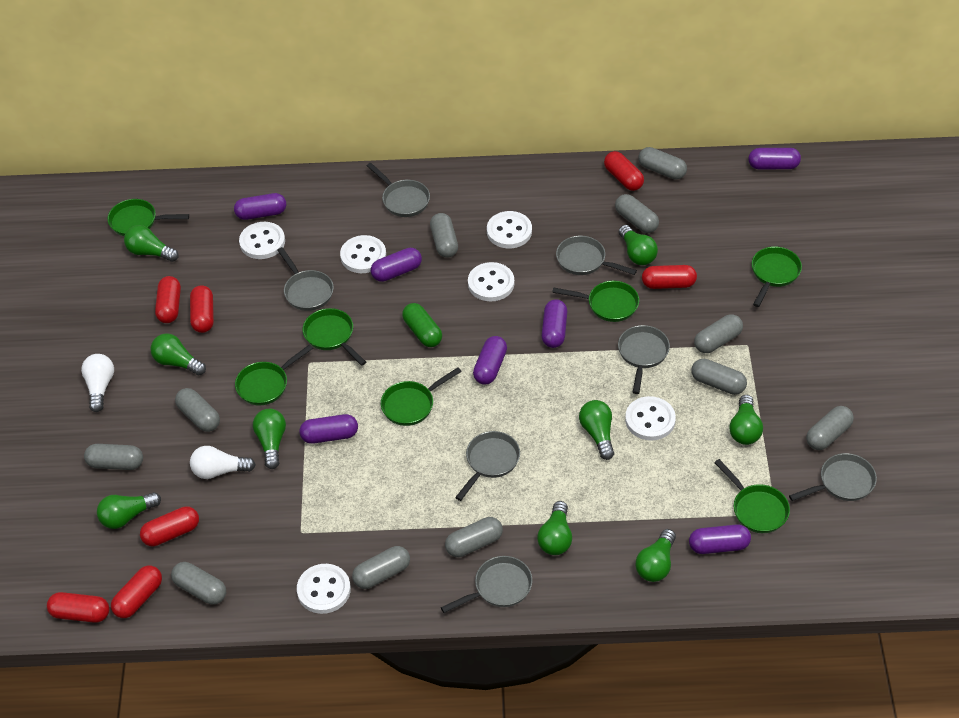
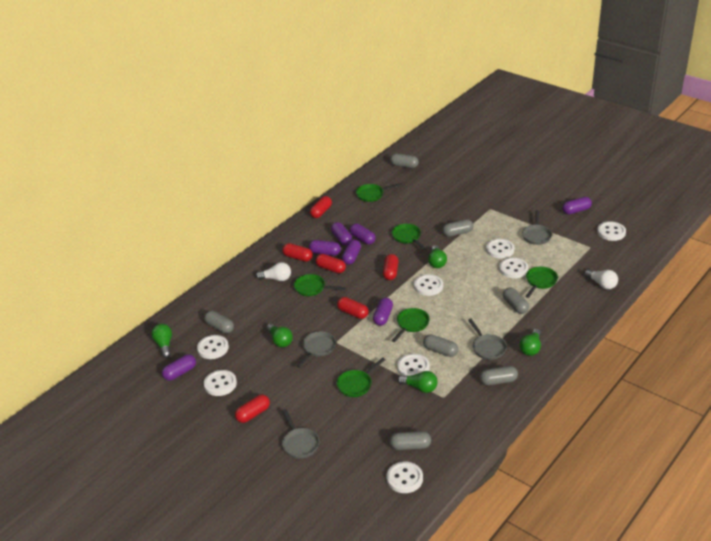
green capsule: 1 -> 0
green light bulb: 9 -> 5
green pan: 7 -> 6
grey capsule: 11 -> 7
grey pan: 7 -> 4
red capsule: 7 -> 6
white button: 6 -> 8

